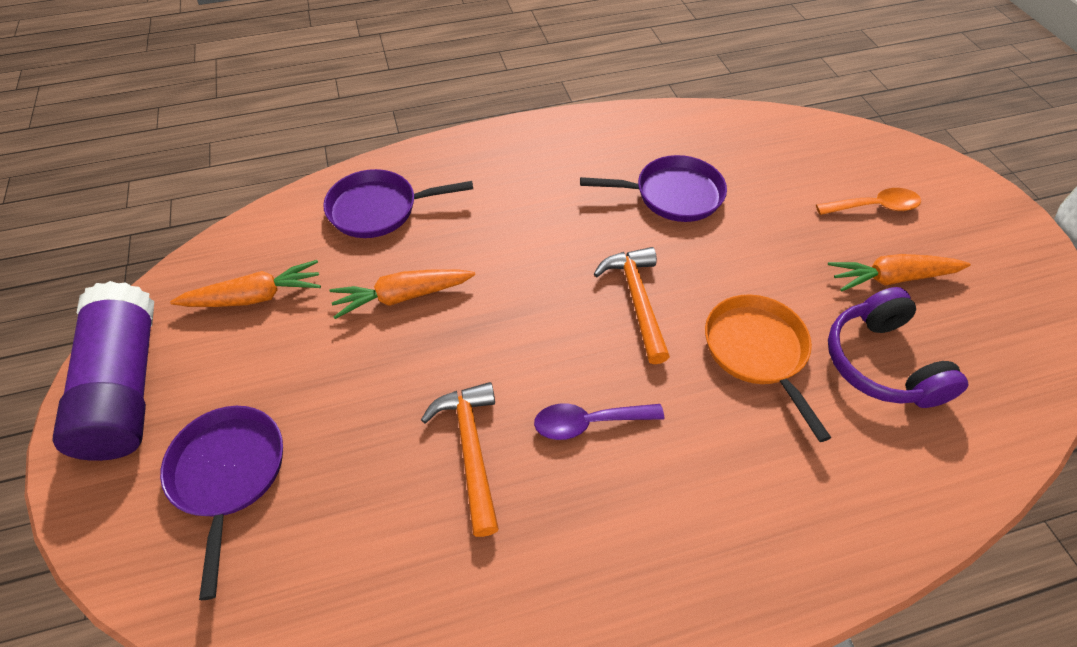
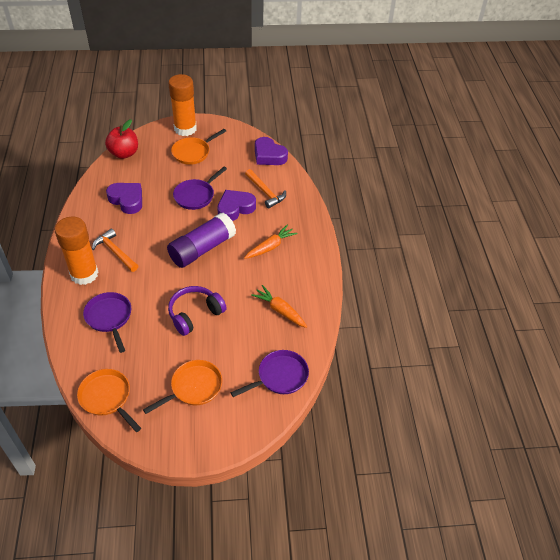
orange carrot: 3 -> 2
orange glue stick: 0 -> 2
orange pan: 1 -> 3
orange spoon: 1 -> 0
purple heart: 0 -> 3
purple spoon: 1 -> 0
red apple: 0 -> 1

